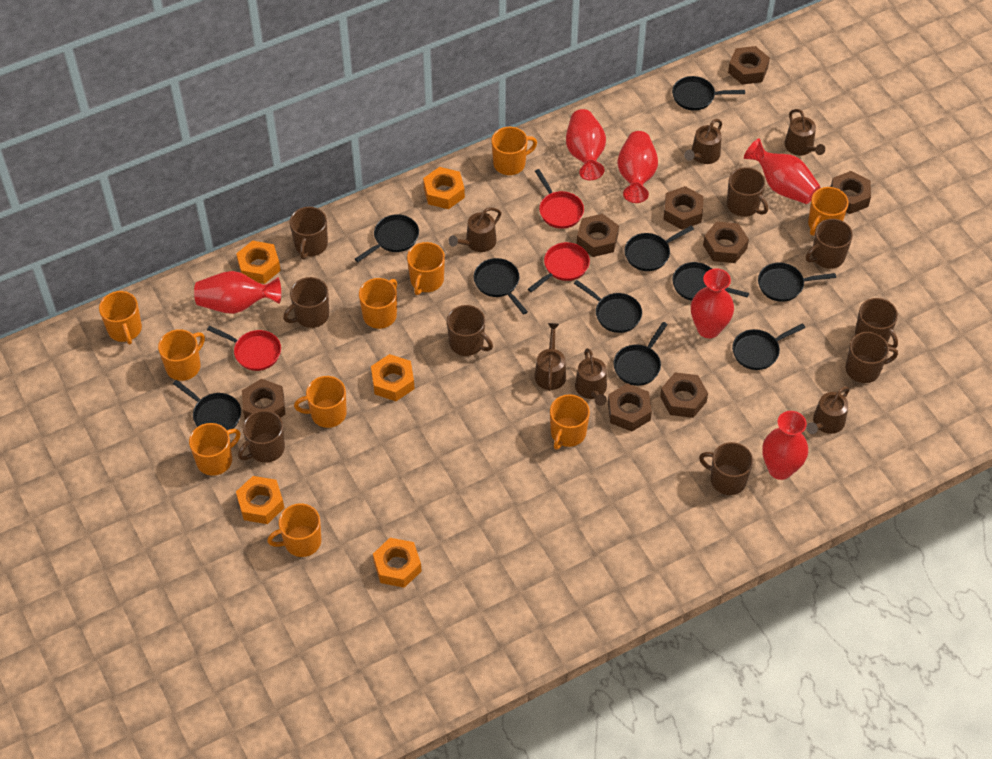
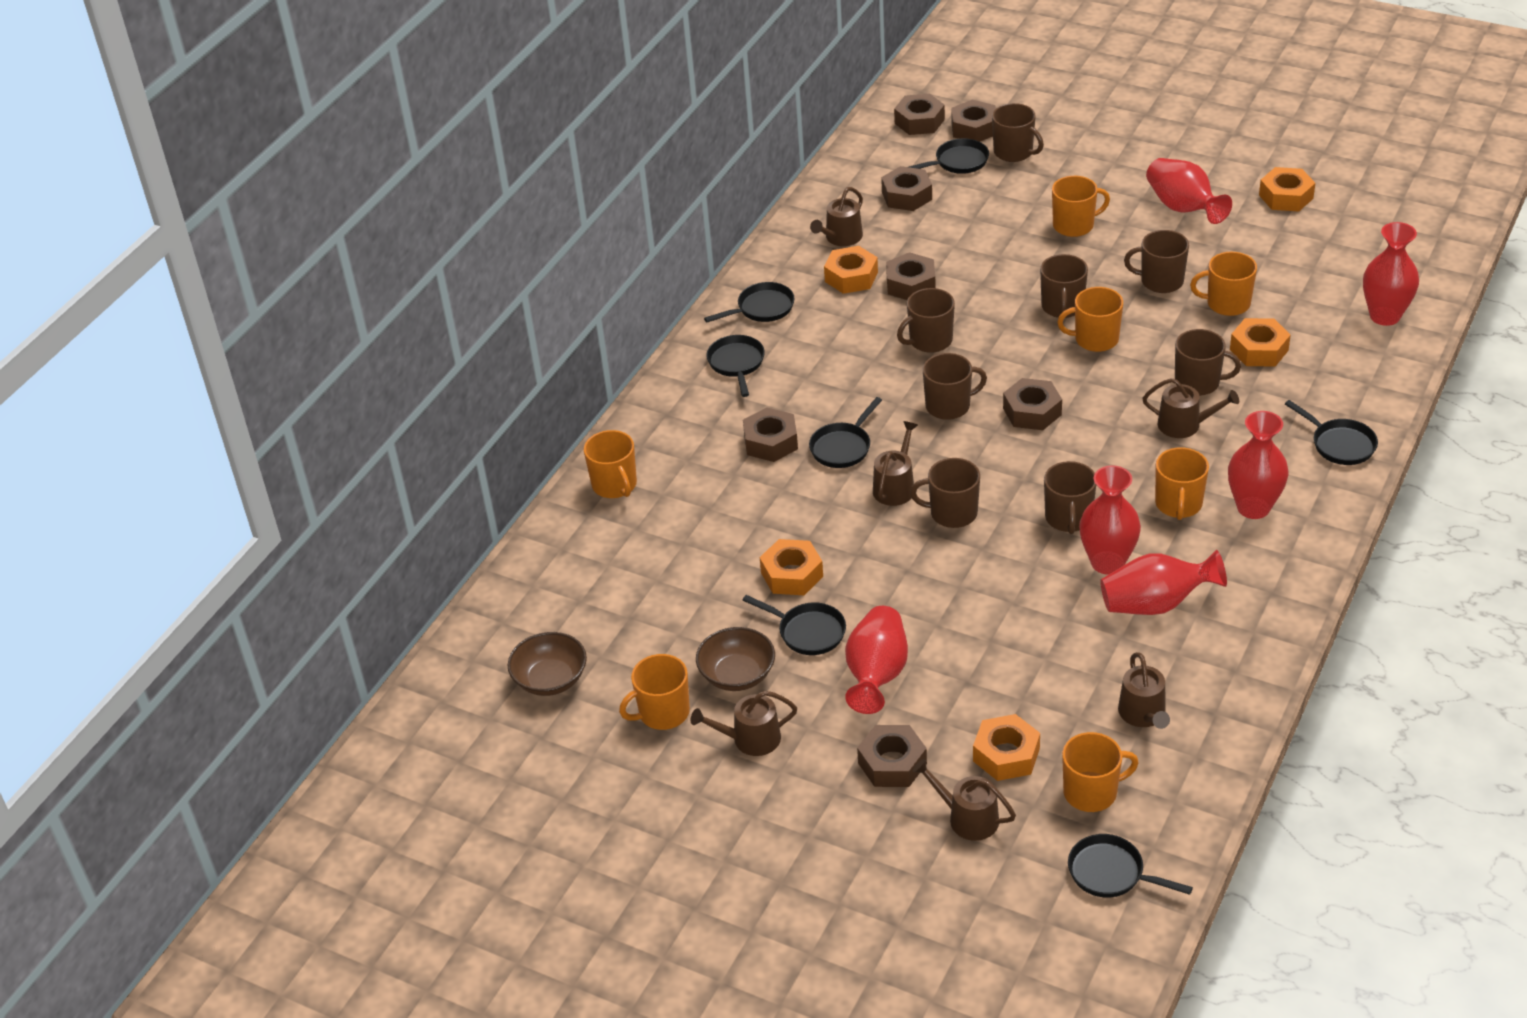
black pan: 10 -> 7
brown bowl: 0 -> 2
brown mug: 9 -> 8
brown nut: 8 -> 7
orange mug: 10 -> 7
red pan: 3 -> 0

